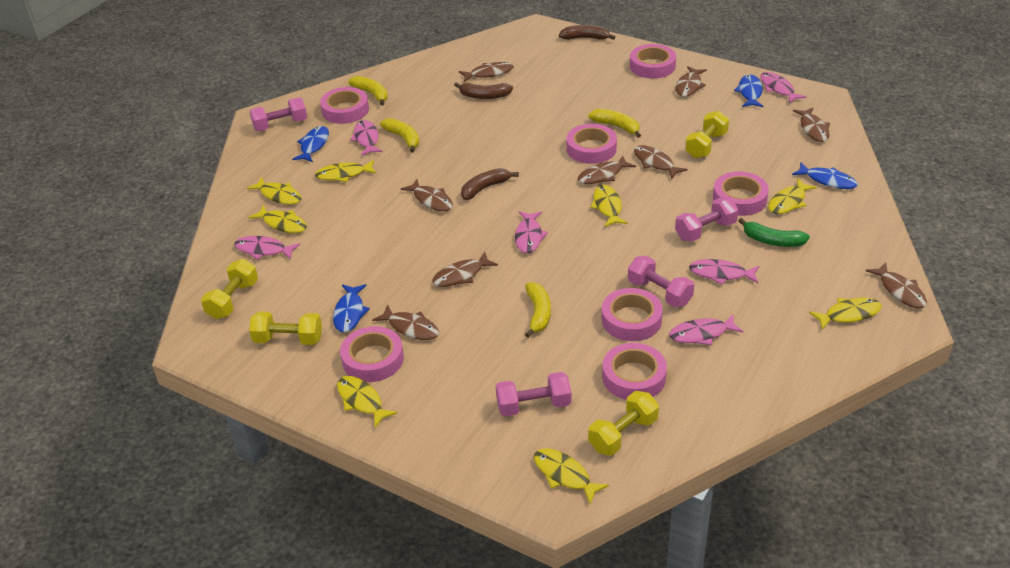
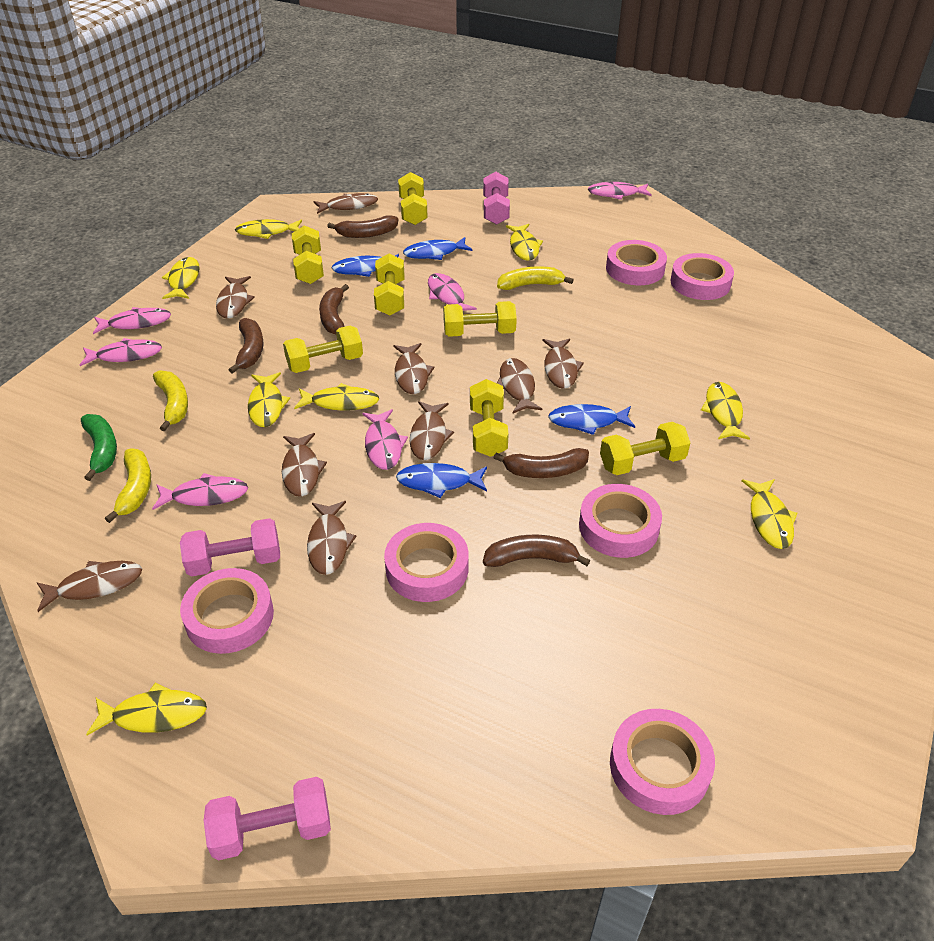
brown banana: 3 -> 5
pink dumbbell: 4 -> 3
pink tape: 7 -> 6
yellow banana: 4 -> 3
yellow dumbbell: 4 -> 7

